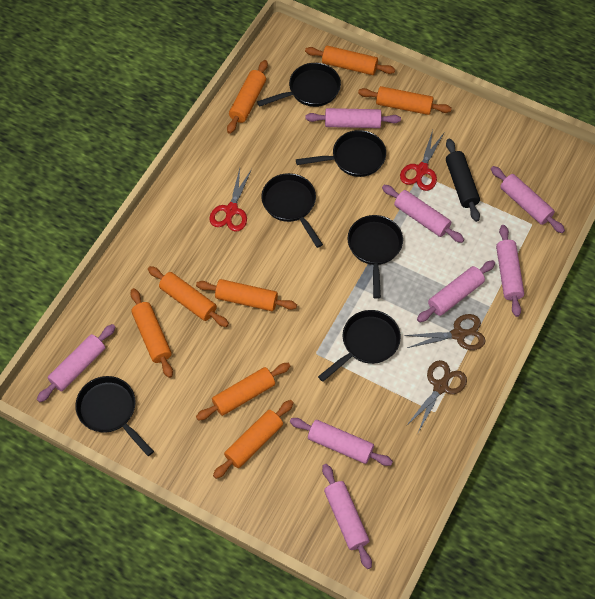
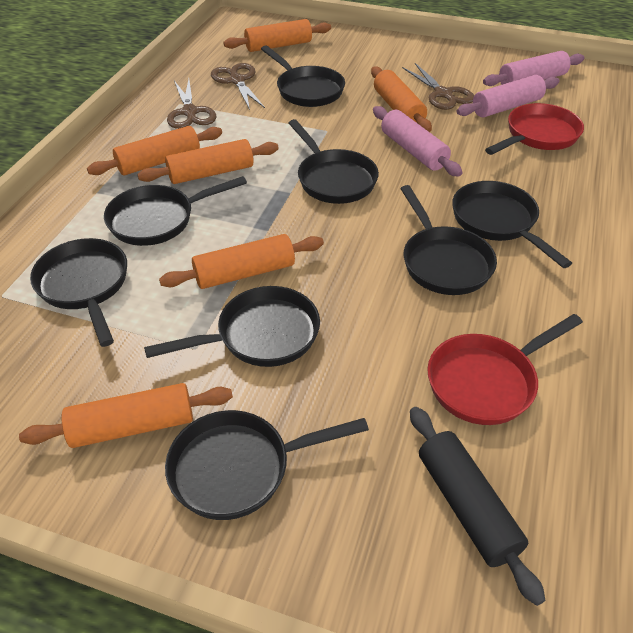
black pan: 6 -> 8
brown scissors: 2 -> 3
orange rolling pin: 8 -> 6
pink rolling pin: 8 -> 3
red pan: 0 -> 2
red scissors: 2 -> 0

